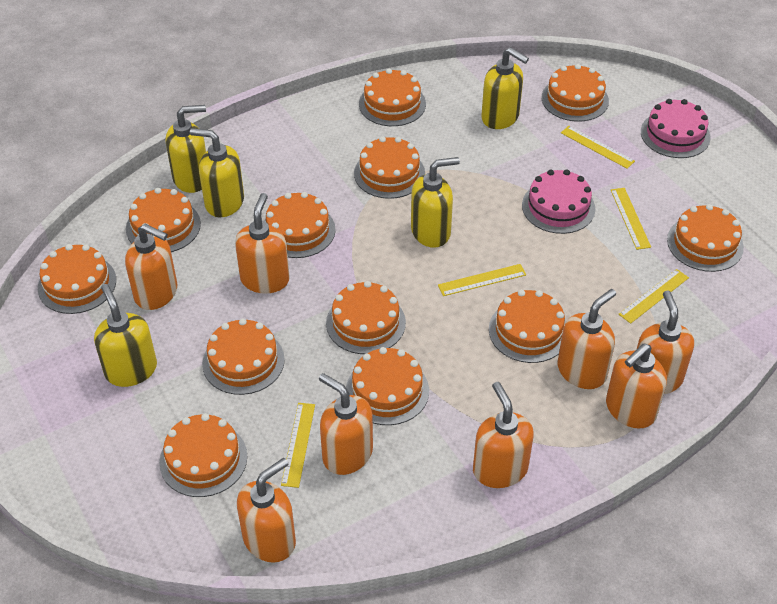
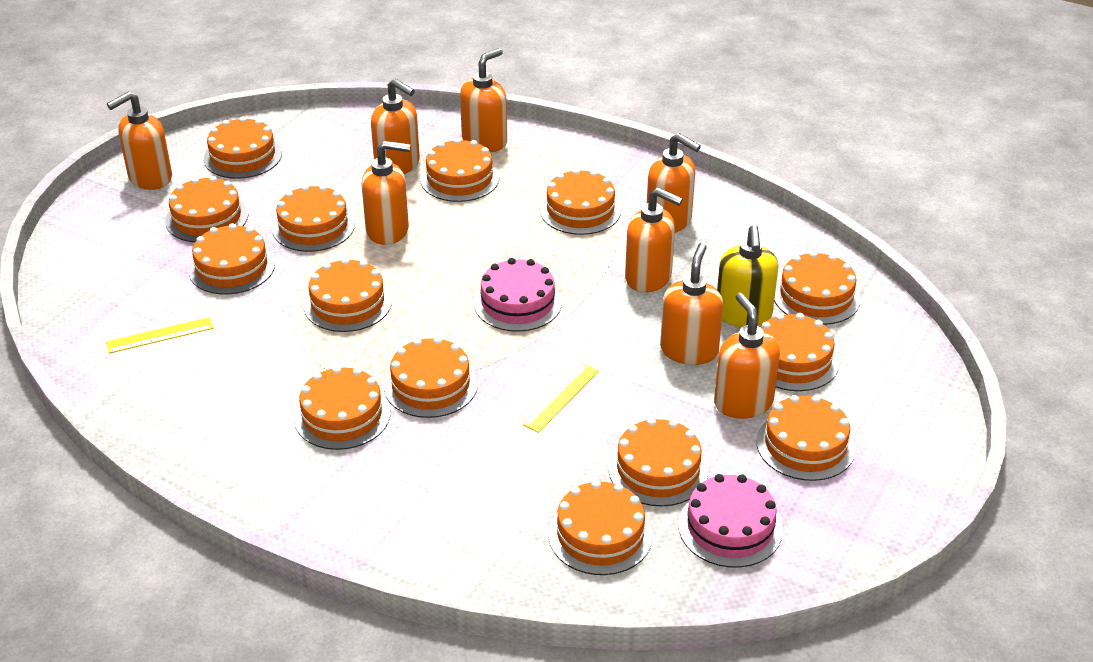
orange cake: 12 -> 14
yellow ruler: 5 -> 2
yellow soap dispenser: 5 -> 1

